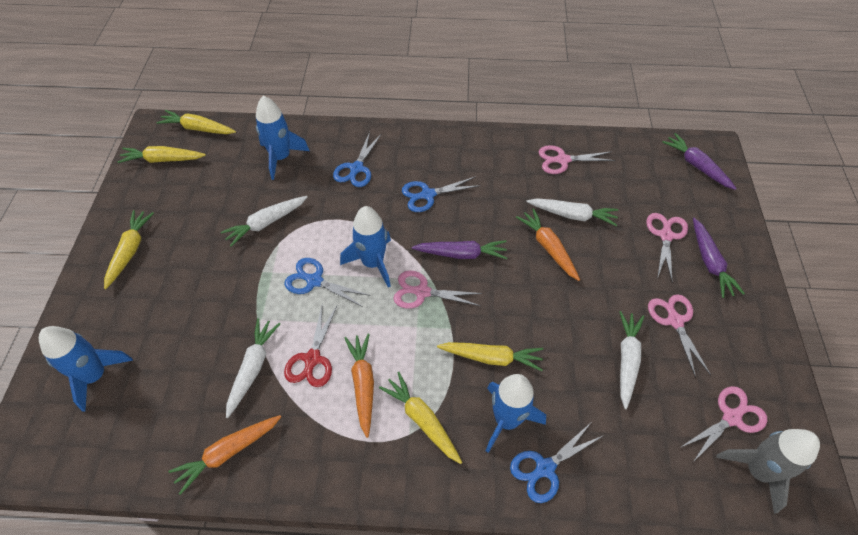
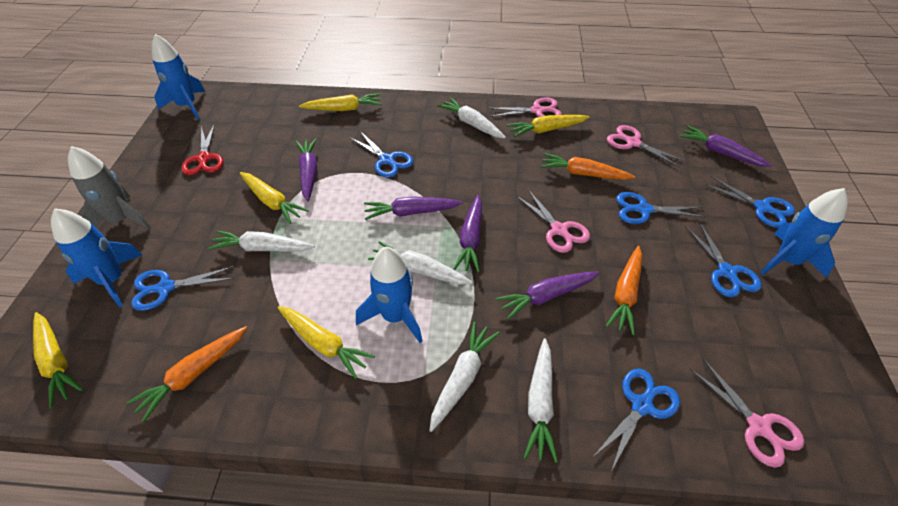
blue scissors: 4 -> 6
pink scissors: 5 -> 4
purple carrot: 3 -> 5
white carrot: 4 -> 5

